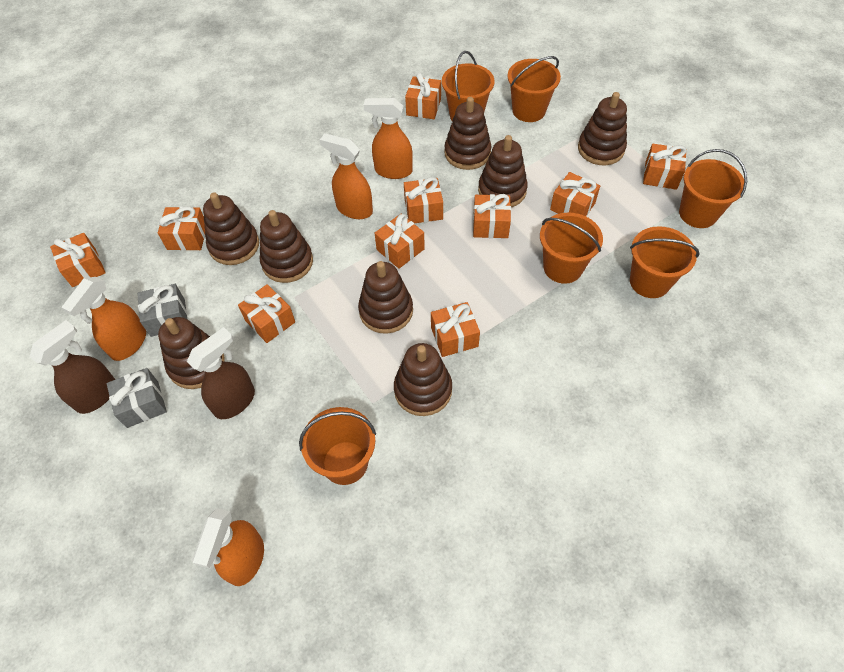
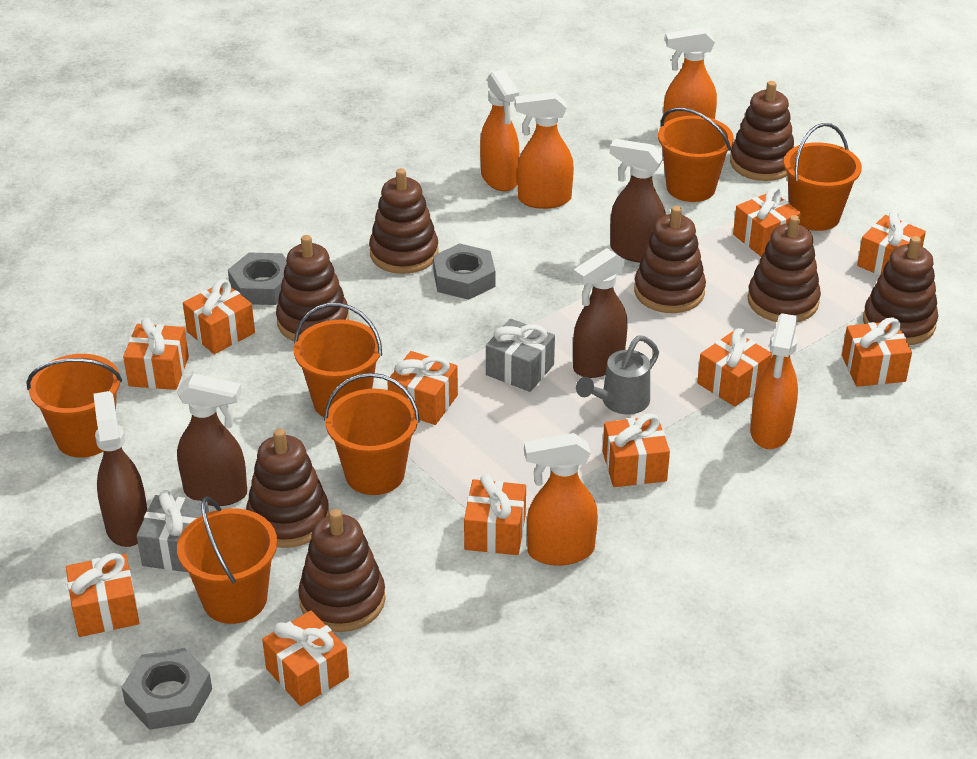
brown spray bottle: 2 -> 4
grey nut: 0 -> 3
grey watering can: 0 -> 1
orange gift: 10 -> 11
orange spray bottle: 4 -> 5

